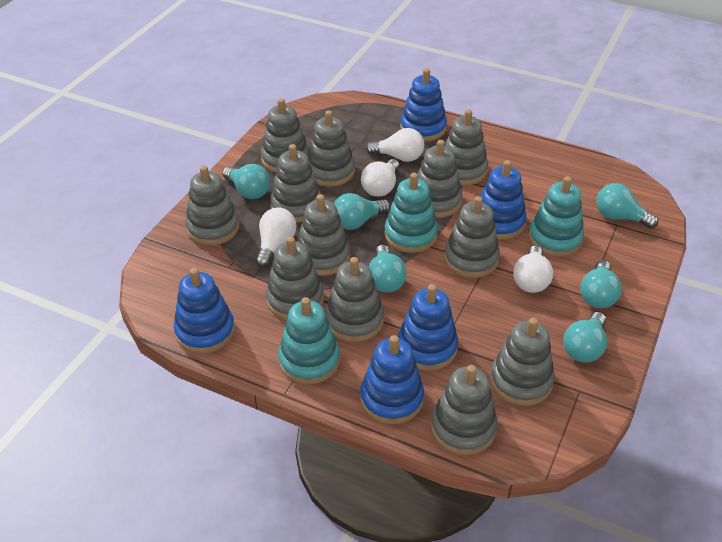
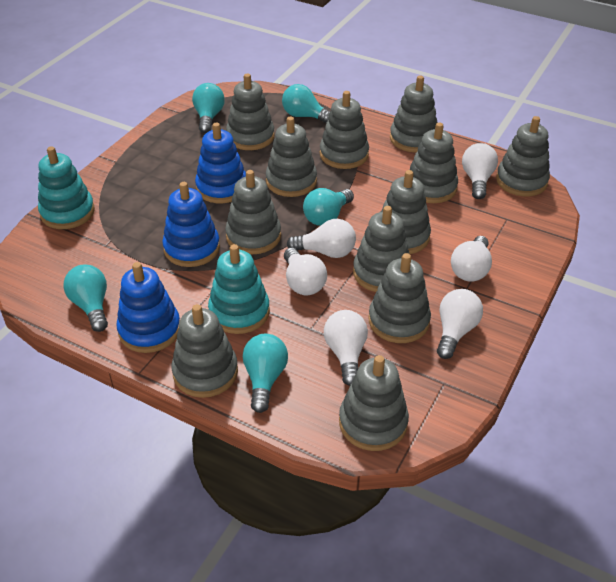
blue stacking toy: 5 -> 3
turquoise light bulb: 6 -> 5
turquoise stacking toy: 3 -> 2
white light bulb: 4 -> 6

